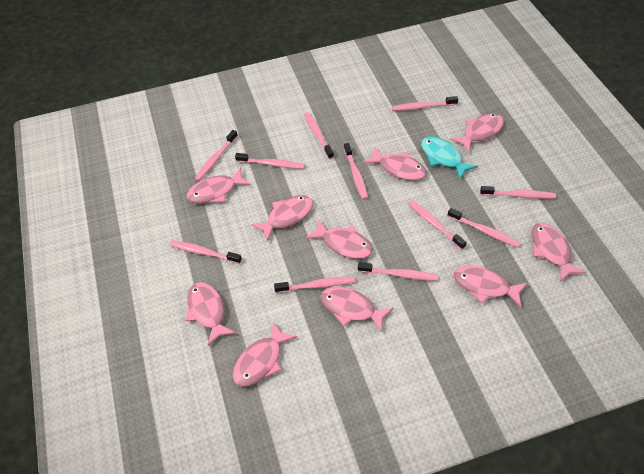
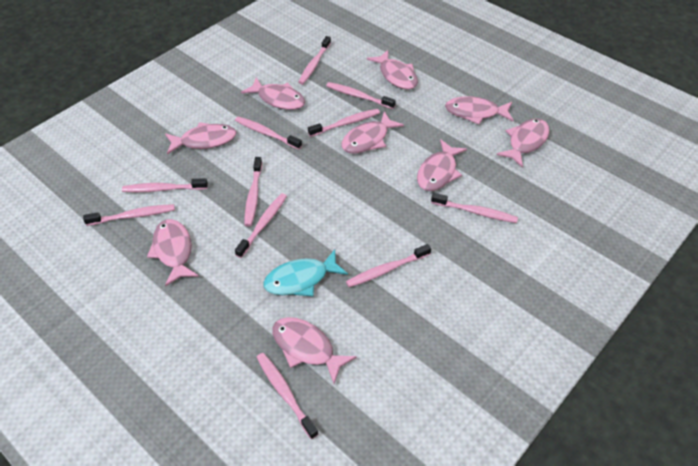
pink fish: 10 -> 9

